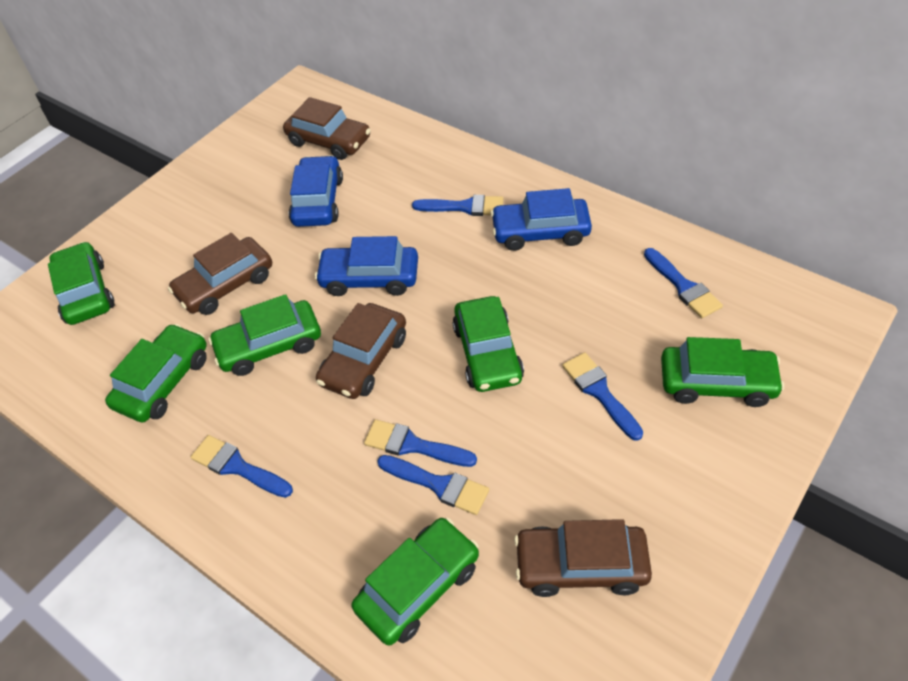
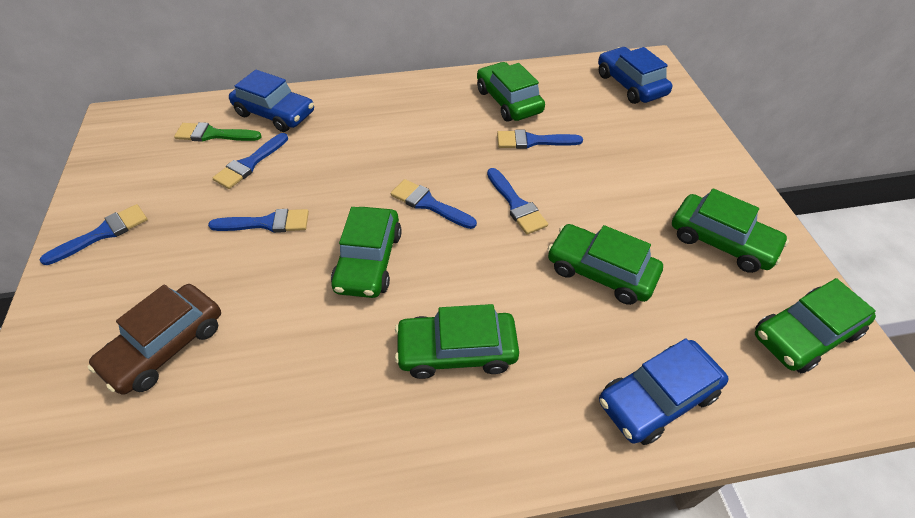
brown car: 4 -> 1
green brush: 0 -> 1

